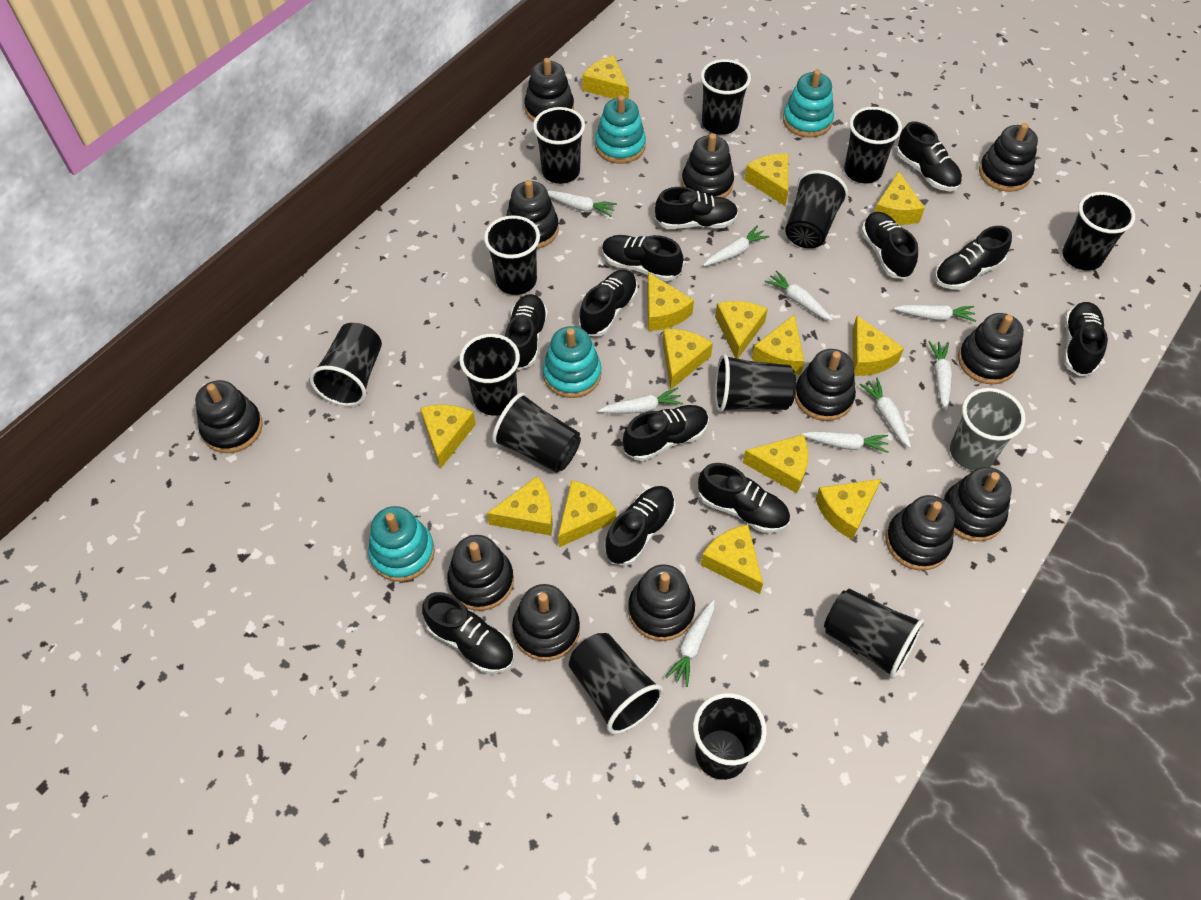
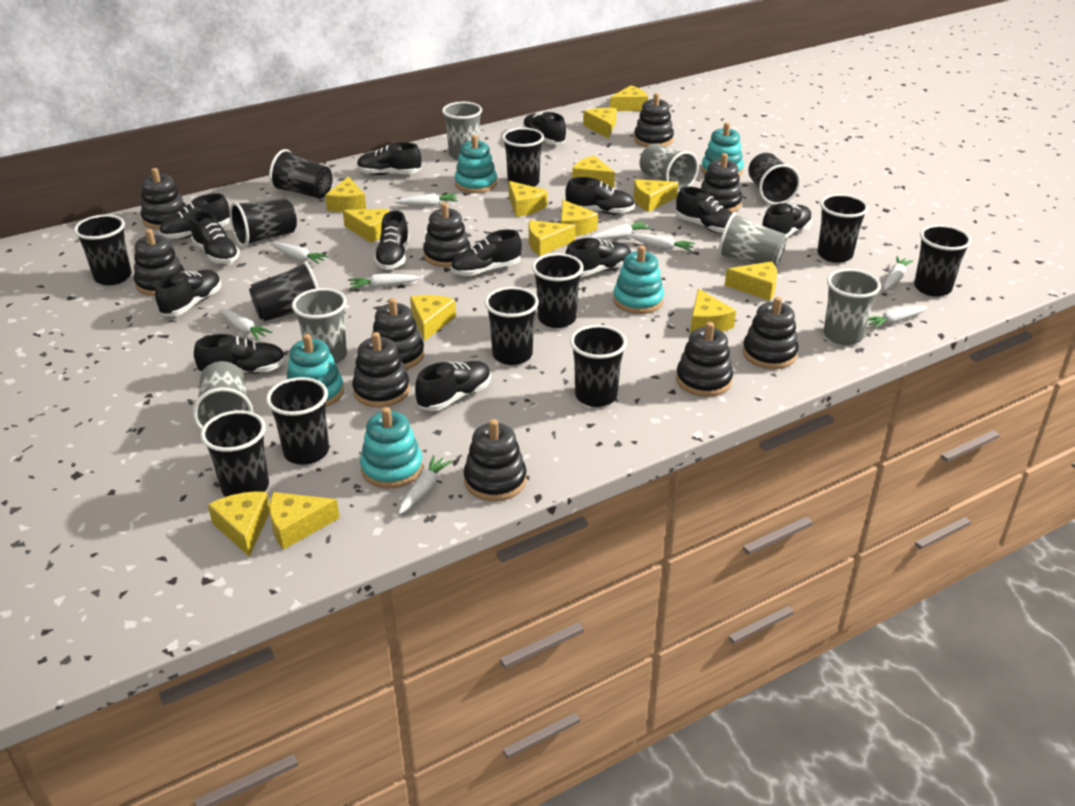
black shoe: 12 -> 13
black stacking toy: 12 -> 10
grey cup: 1 -> 6
turquoise stacking toy: 4 -> 5

